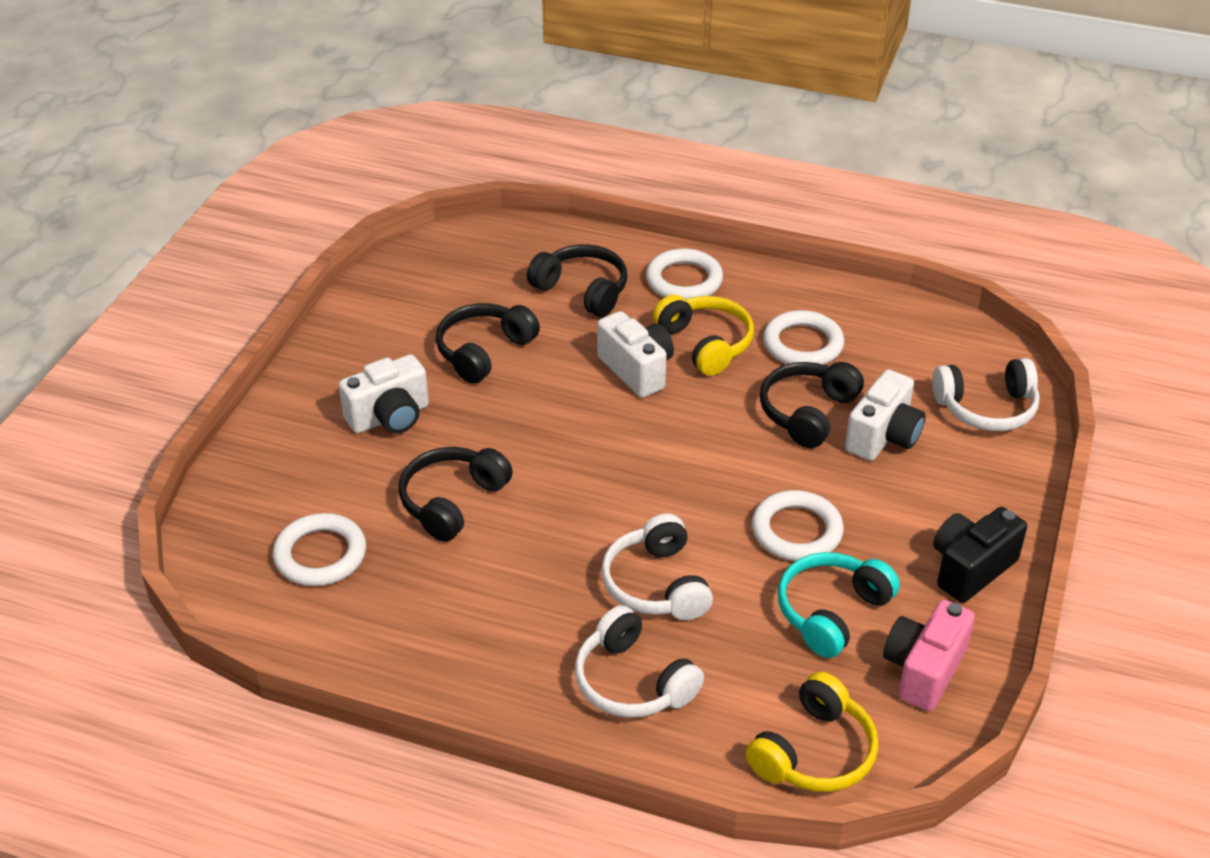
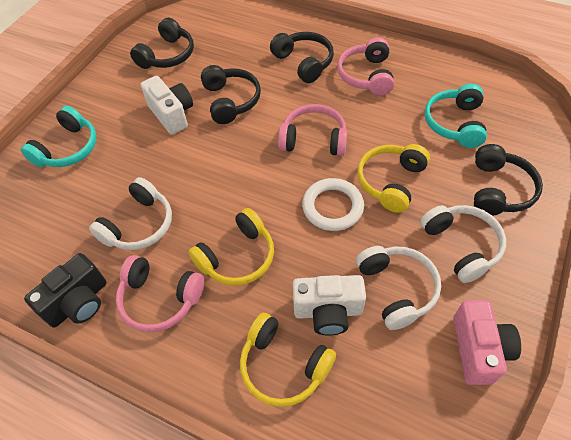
pink headphones: 0 -> 3
turquoise headphones: 1 -> 2
white camera: 3 -> 2
white ring: 4 -> 1
yellow headphones: 2 -> 3

